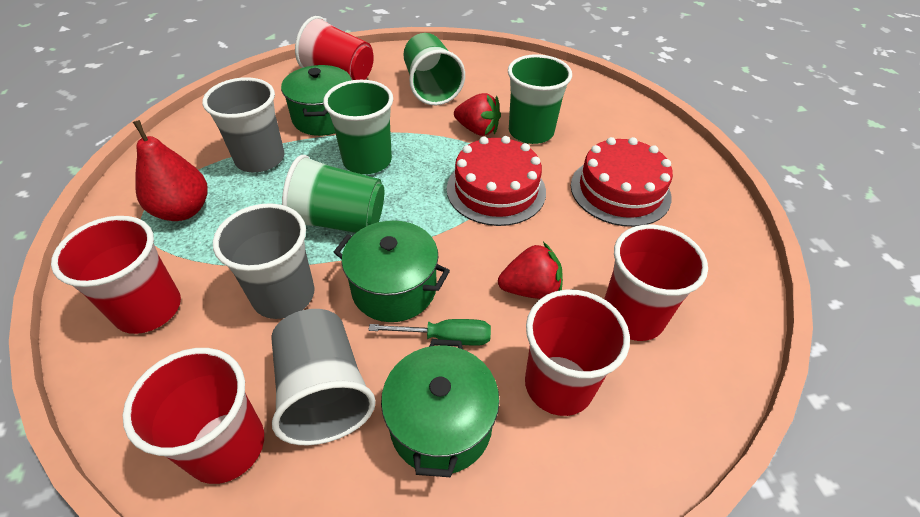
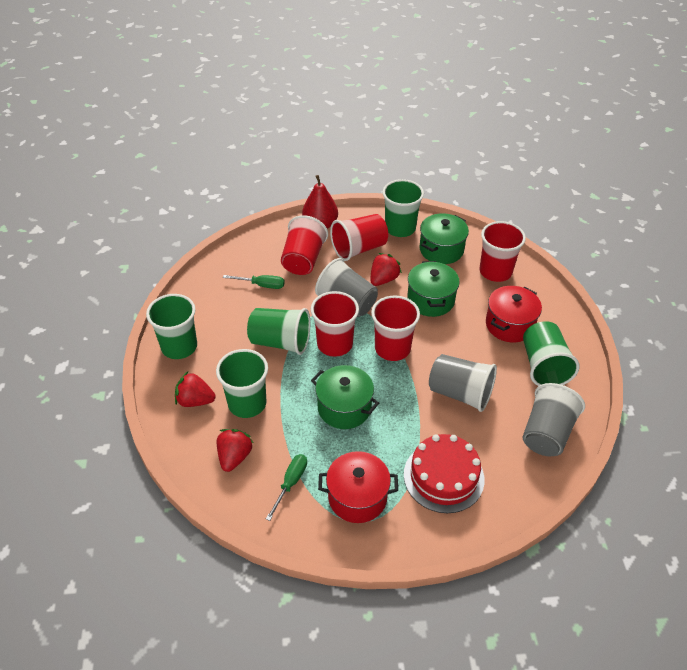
green cup: 4 -> 5
green screwdriver: 1 -> 2
red cake: 2 -> 1
red pot: 0 -> 2
red strawberry: 2 -> 3

